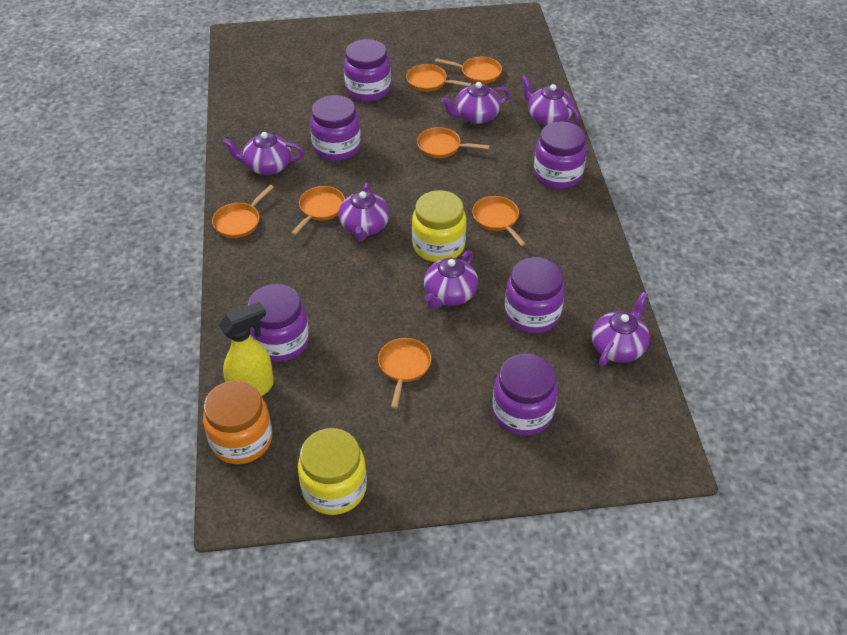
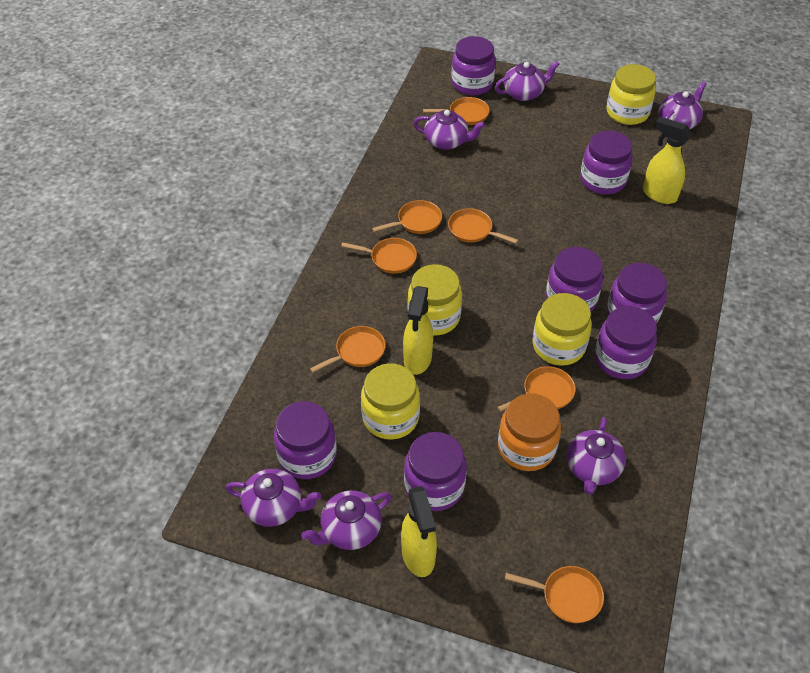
purple jar: 6 -> 7
yellow jar: 2 -> 4
yellow spray bottle: 1 -> 3

